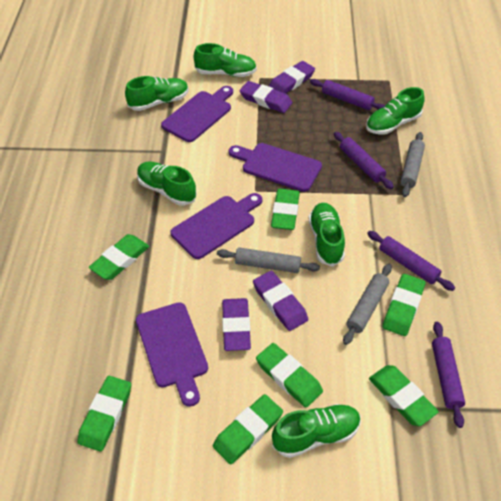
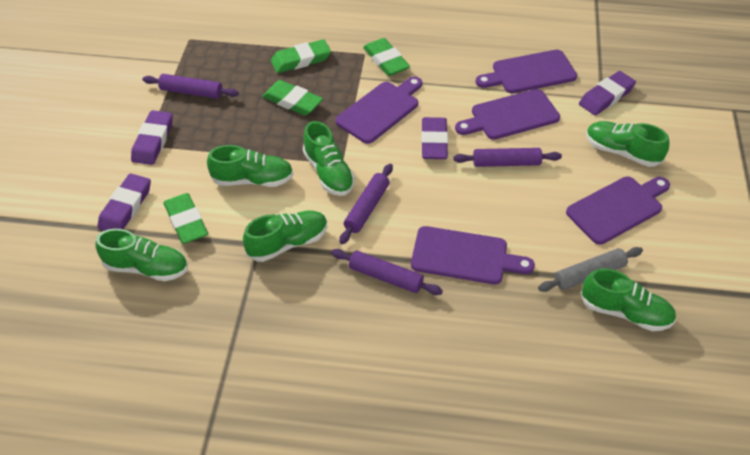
green eraser: 7 -> 4
grey rolling pin: 3 -> 1
purple cutting board: 4 -> 5

